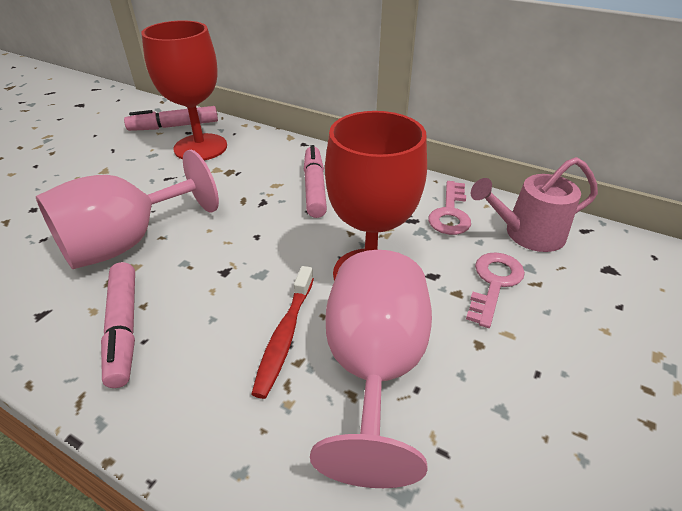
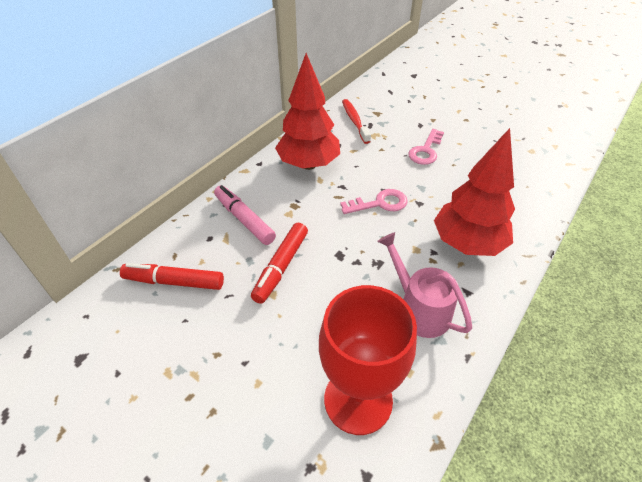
pink goblet: 2 -> 0
pink marker: 3 -> 1
red goblet: 2 -> 1
red marker: 0 -> 2
red tree: 0 -> 2

